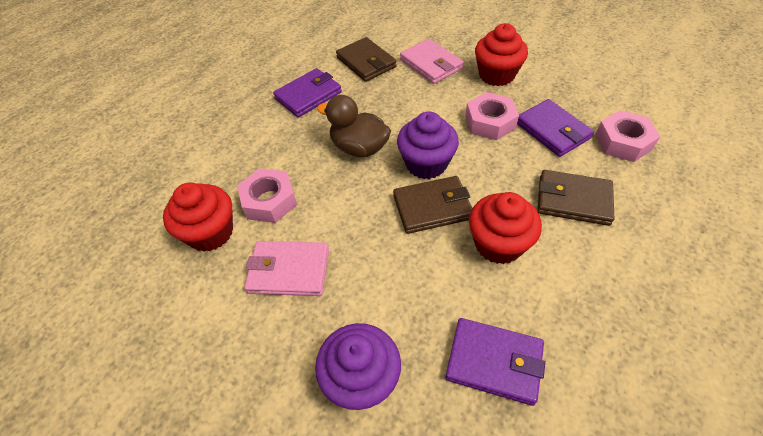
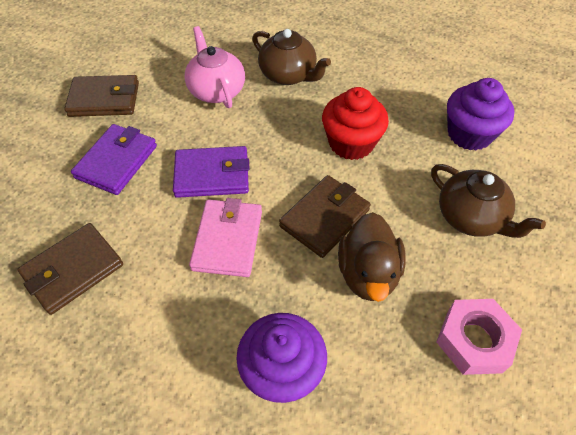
brown teapot: 0 -> 2
pink nut: 3 -> 1
pink teapot: 0 -> 1
pink wallet: 2 -> 1
purple wallet: 3 -> 2
red cupcake: 3 -> 1

